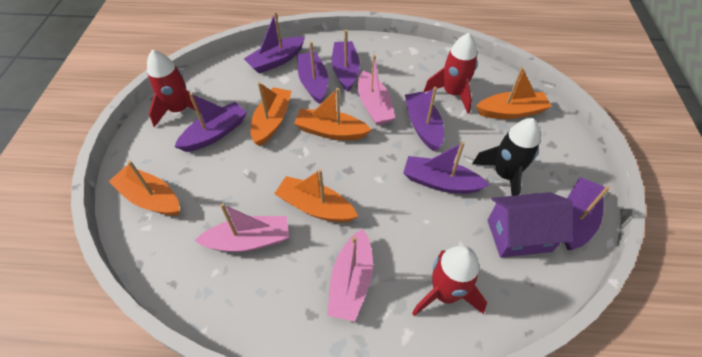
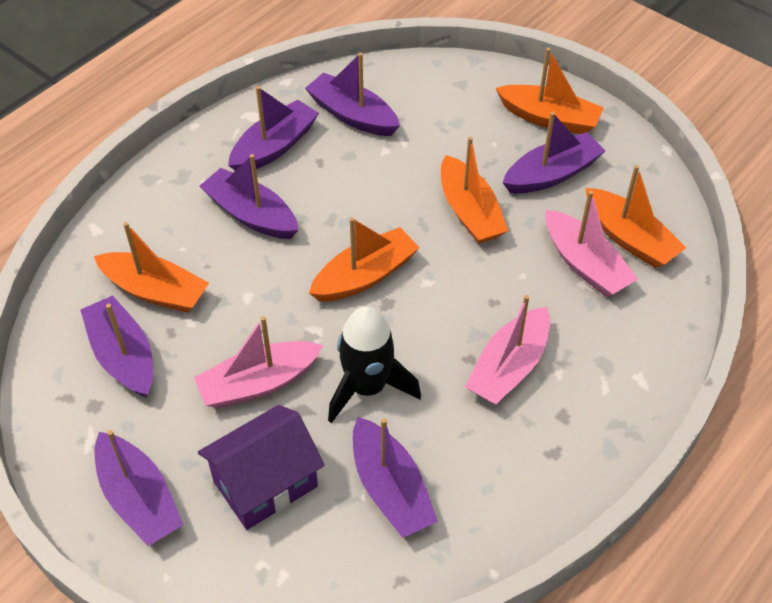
red rocket: 3 -> 0

